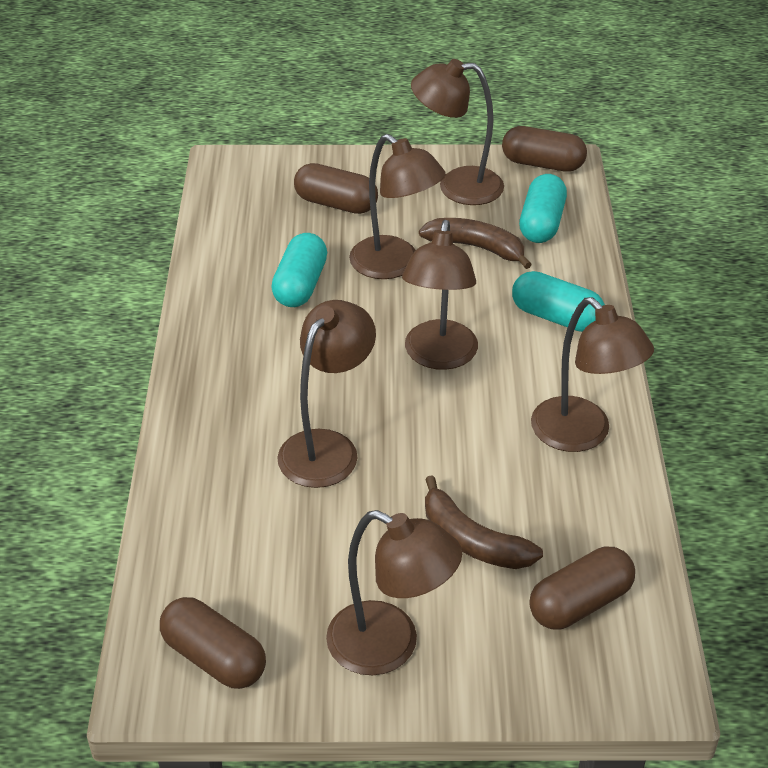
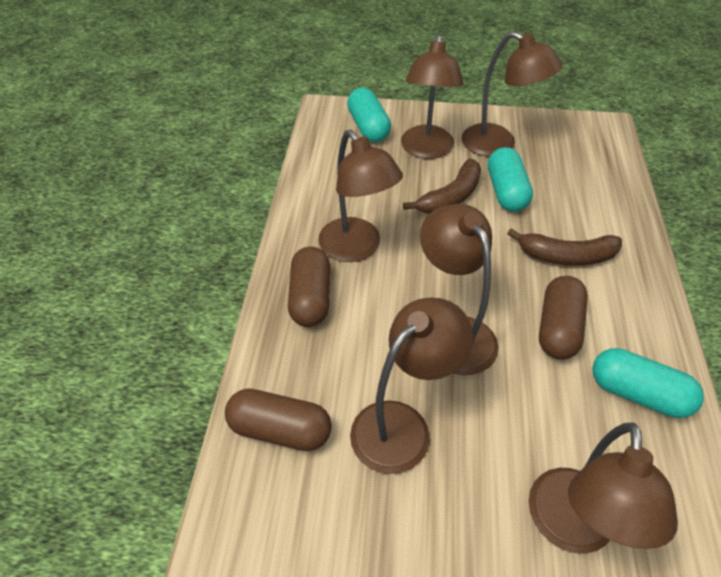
brown capsule: 4 -> 3

